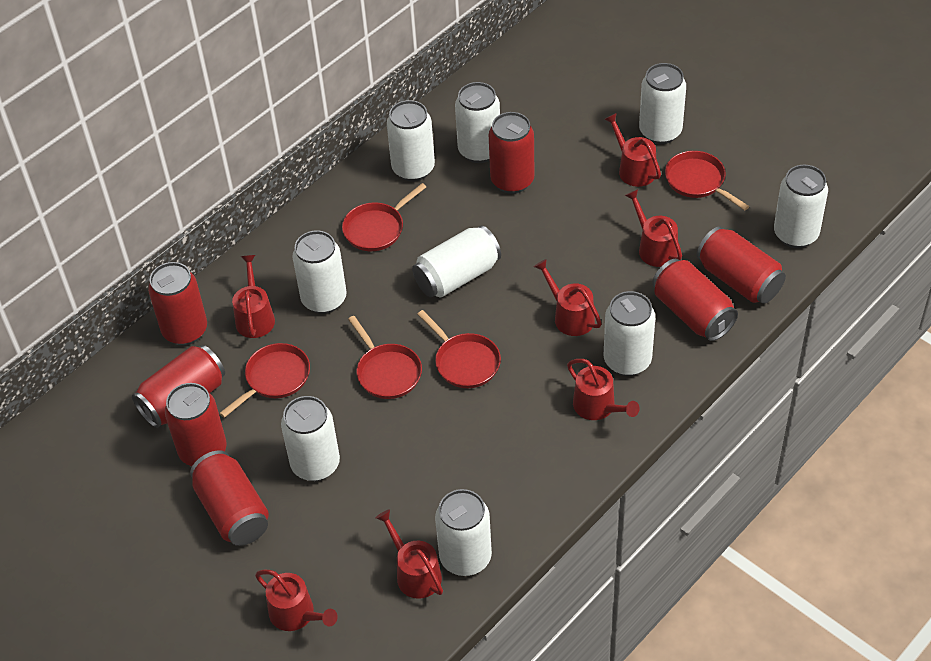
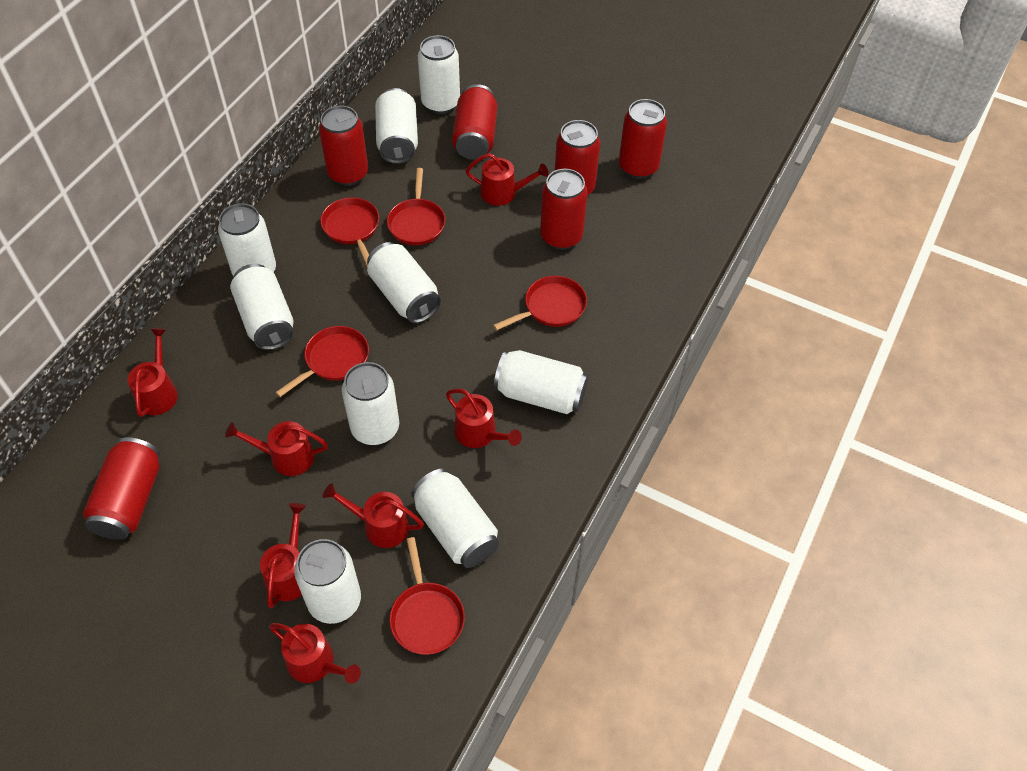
red can: 7 -> 6

